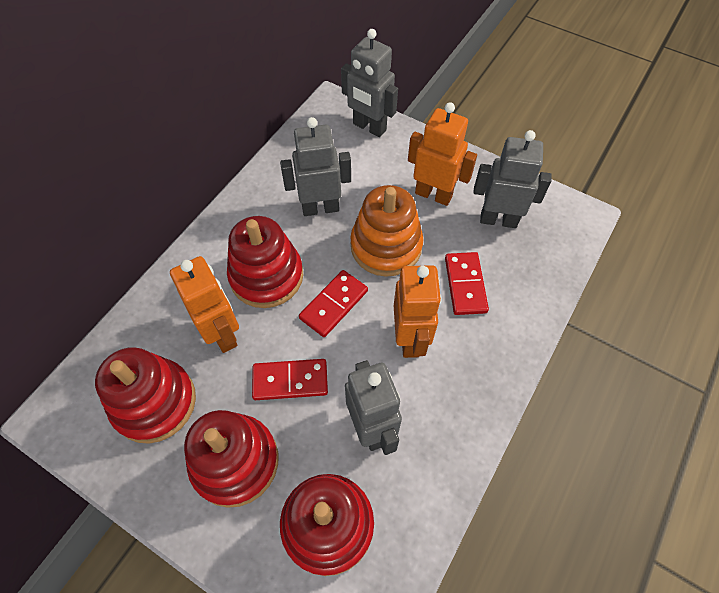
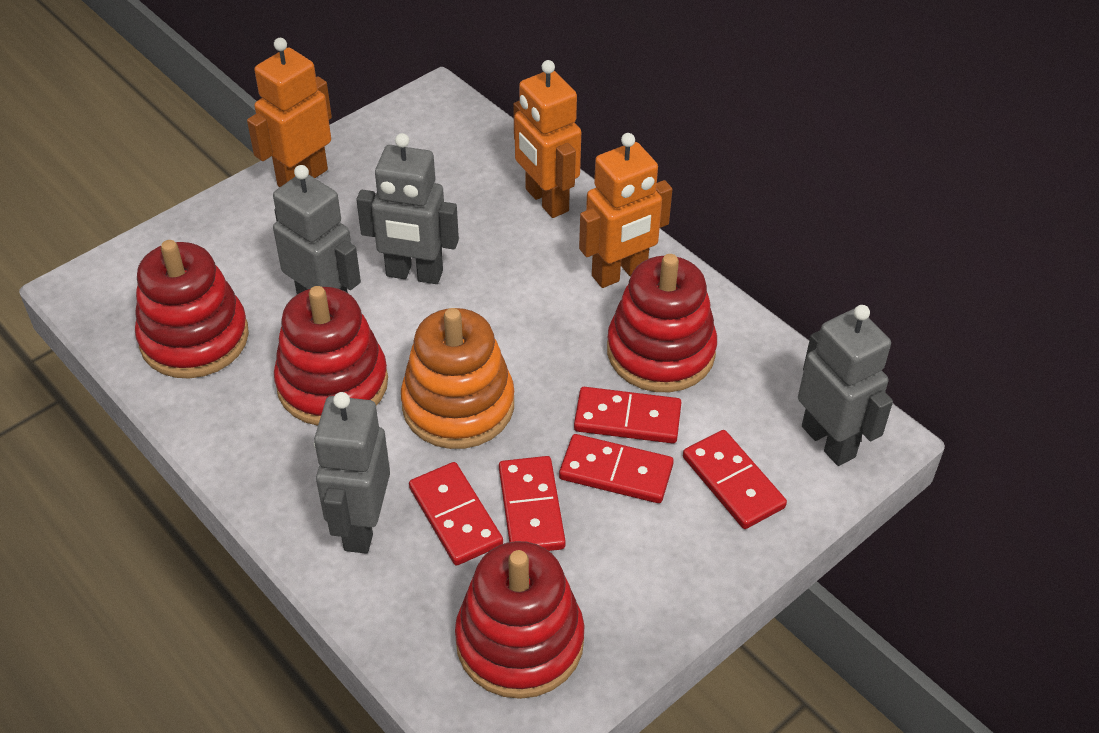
red domino: 3 -> 5

